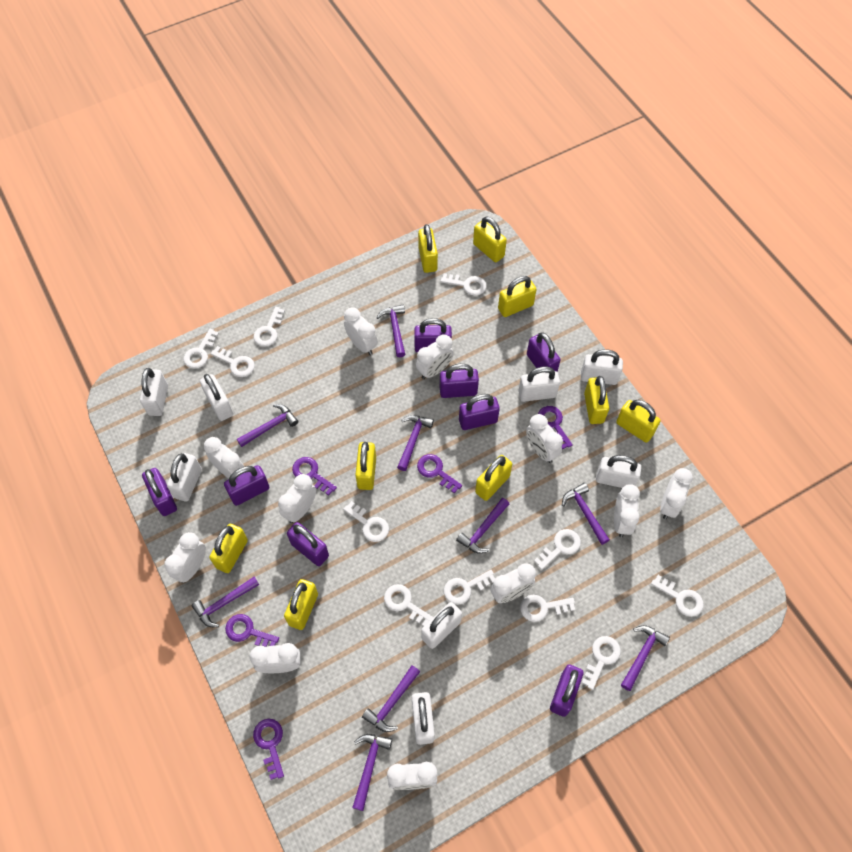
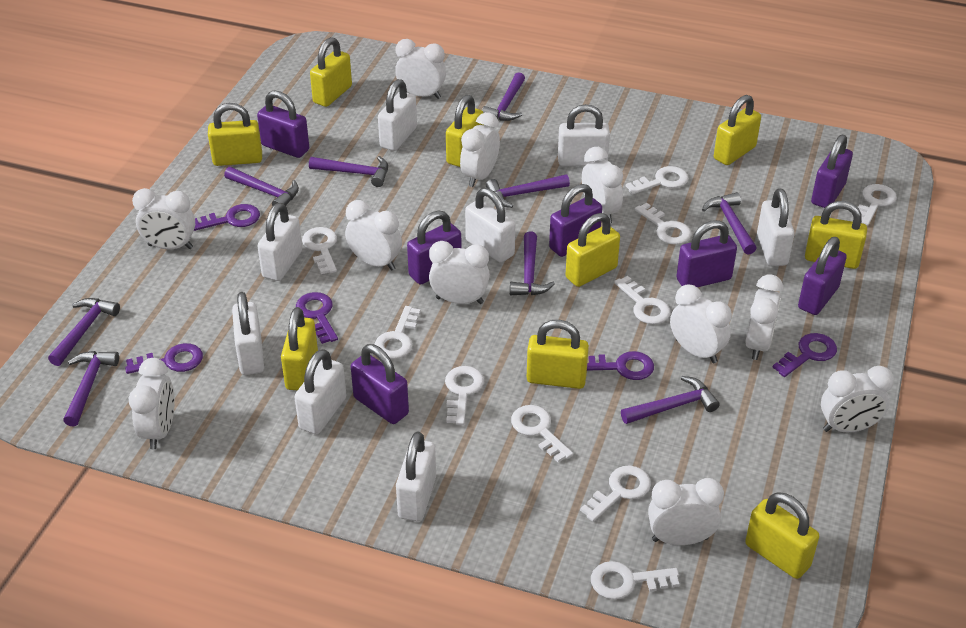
purple padlock: 8 -> 7
white key: 11 -> 10

